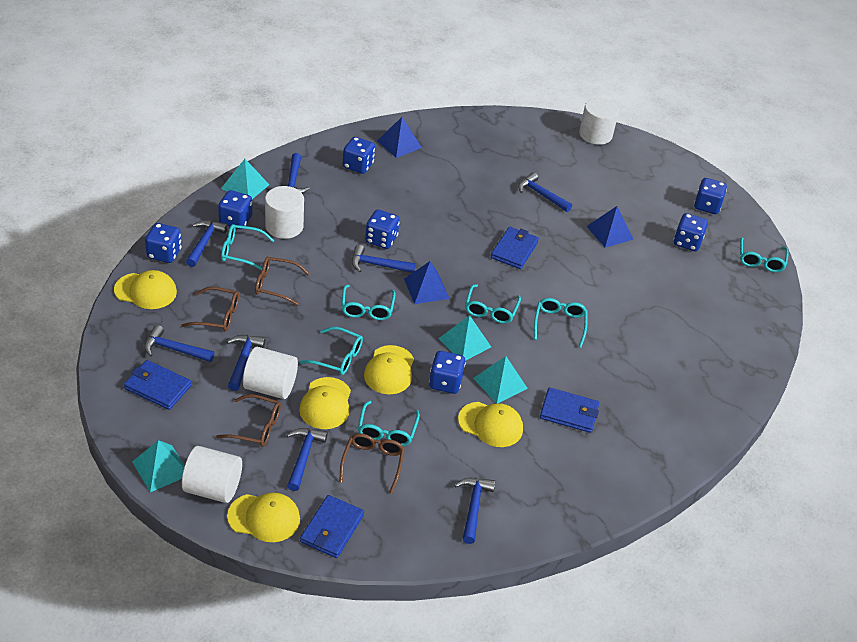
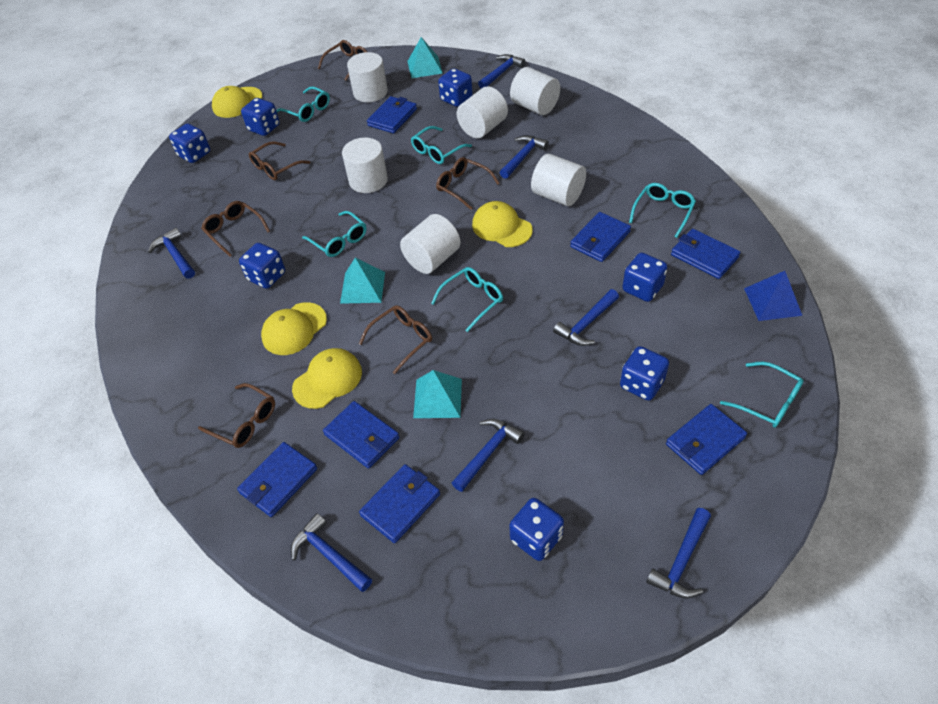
blue hammer: 8 -> 7
blue pyramid: 3 -> 1
blue wallet: 4 -> 7
brown glasses: 4 -> 6
turquoise glasses: 7 -> 6
turquoise pyramid: 4 -> 3
white cylinder: 4 -> 6
yellow cap: 5 -> 4

